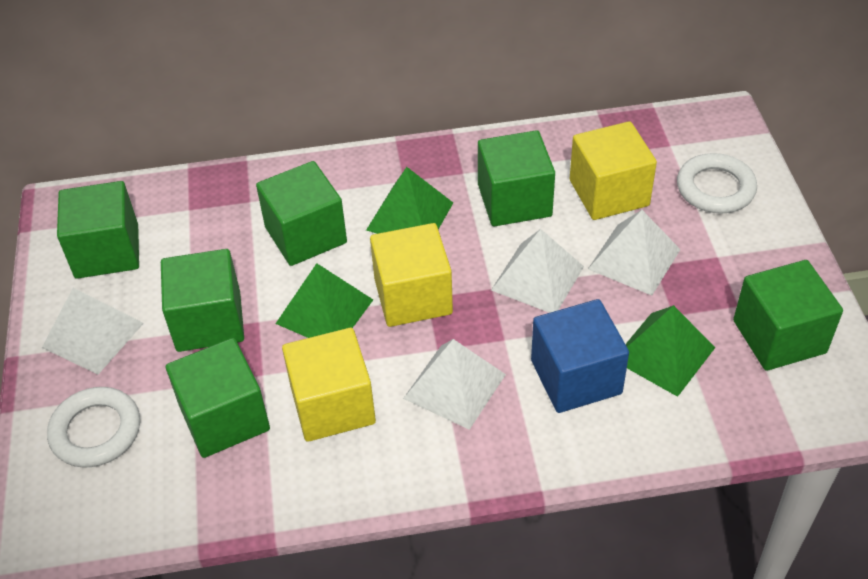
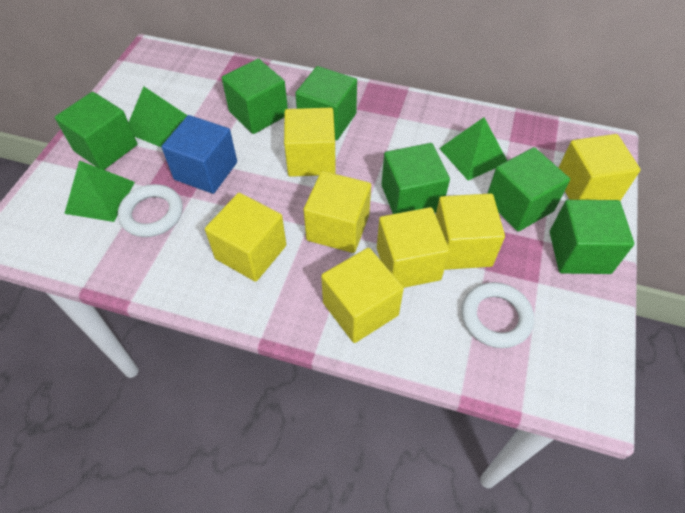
white pyramid: 4 -> 0
yellow cube: 3 -> 7

